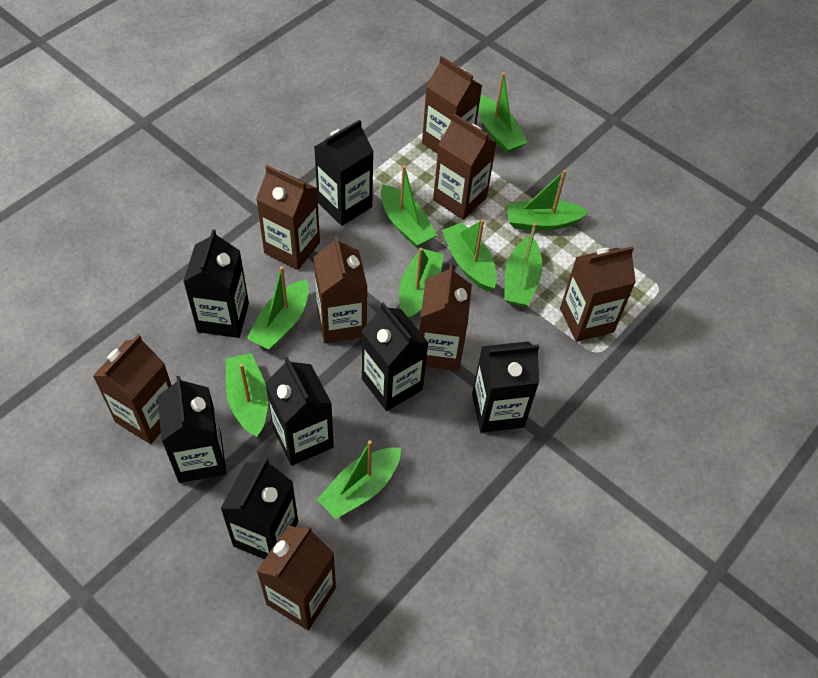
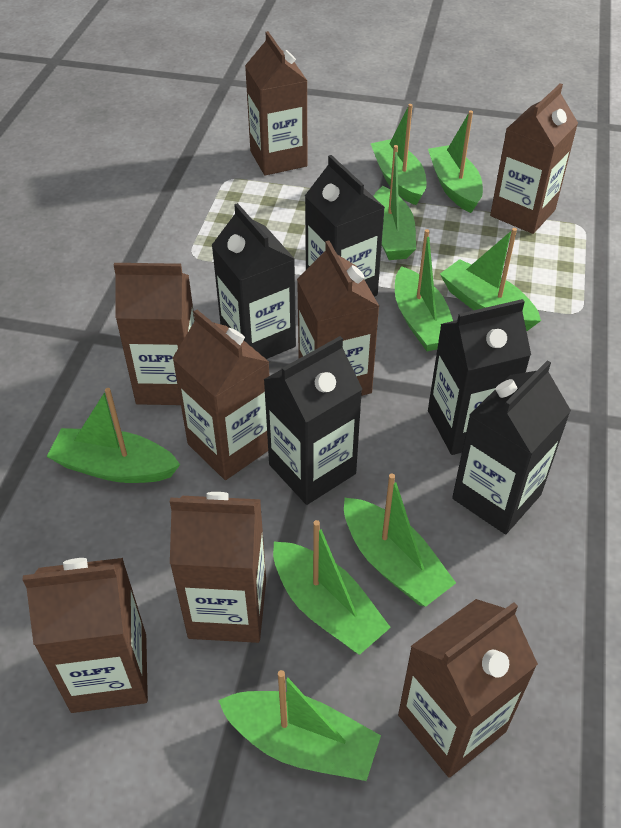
black carton: 7 -> 5

